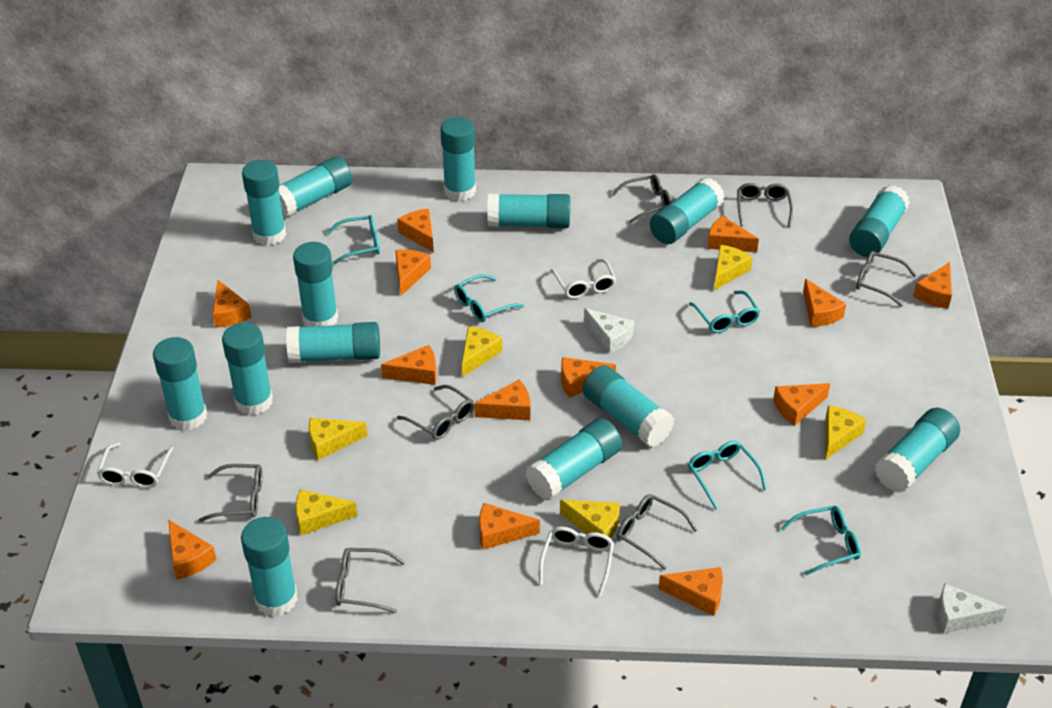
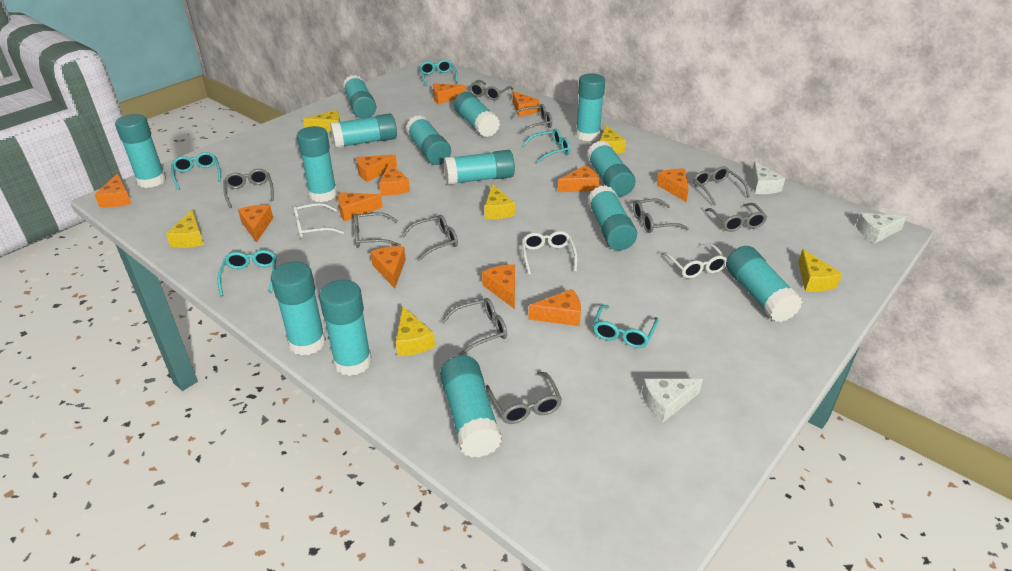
grey glasses: 7 -> 10
orange cheese: 13 -> 12
white cheese: 2 -> 3

